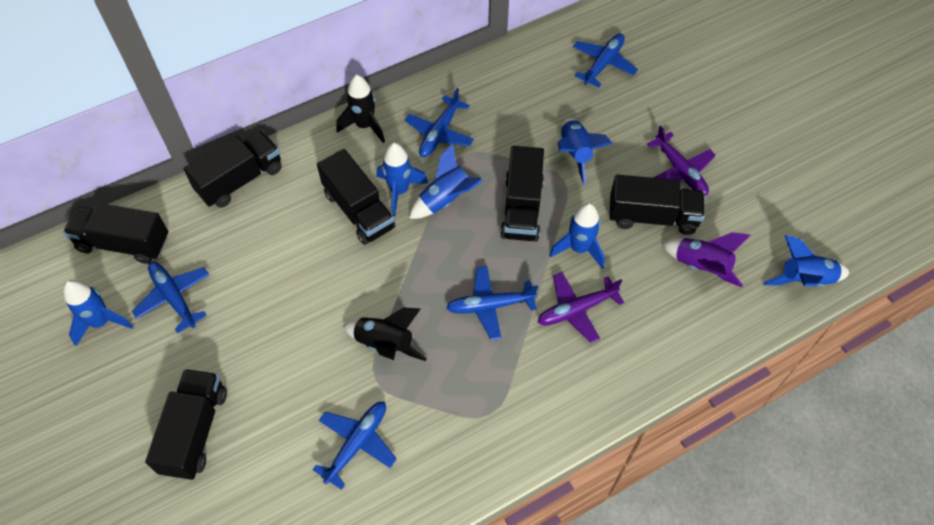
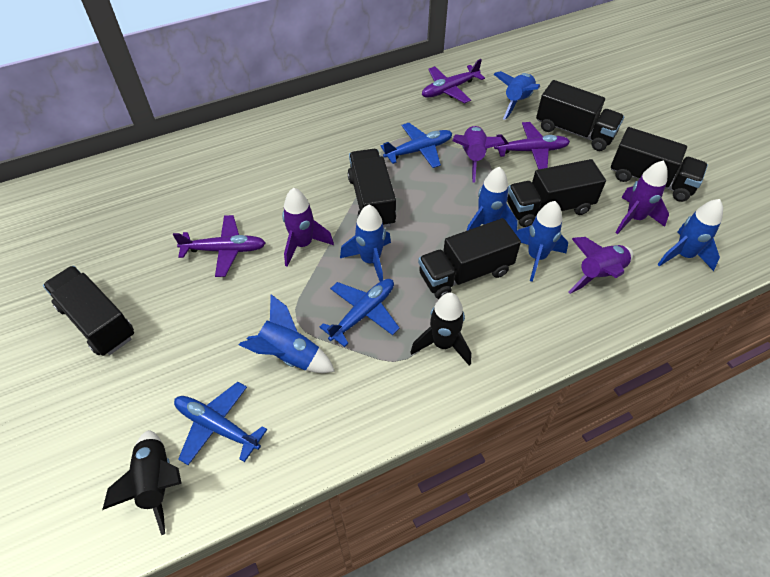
blue plane: 5 -> 3
purple plane: 2 -> 3
purple rocket: 1 -> 4

